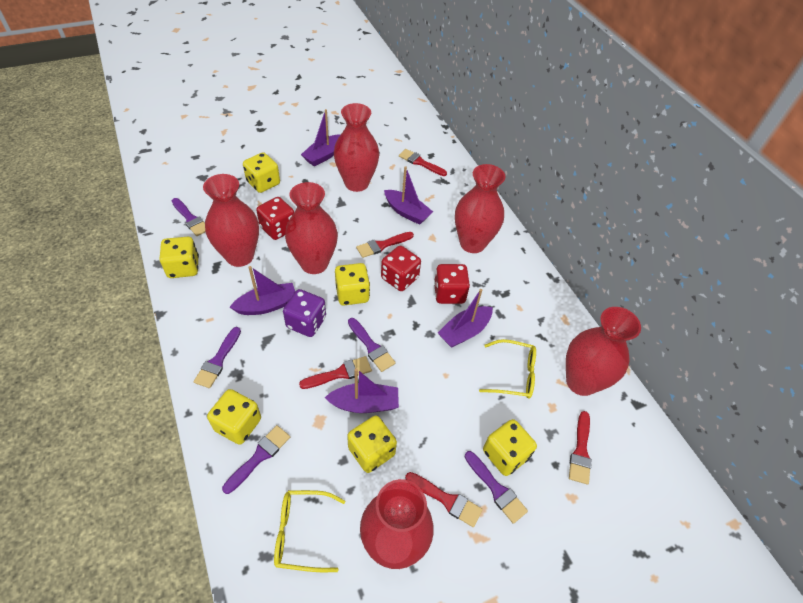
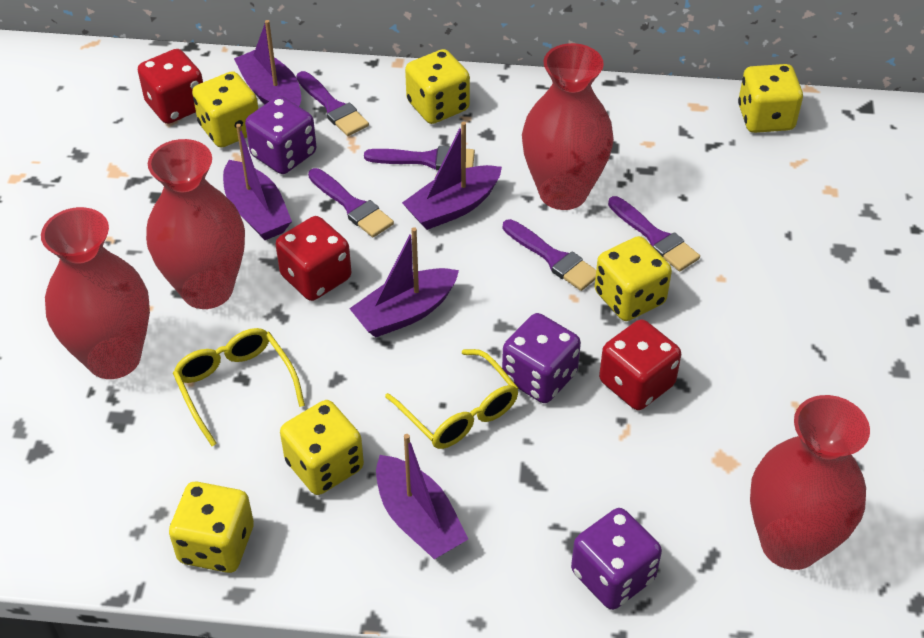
purple dice: 1 -> 3
red brush: 5 -> 0
red vase: 6 -> 4

